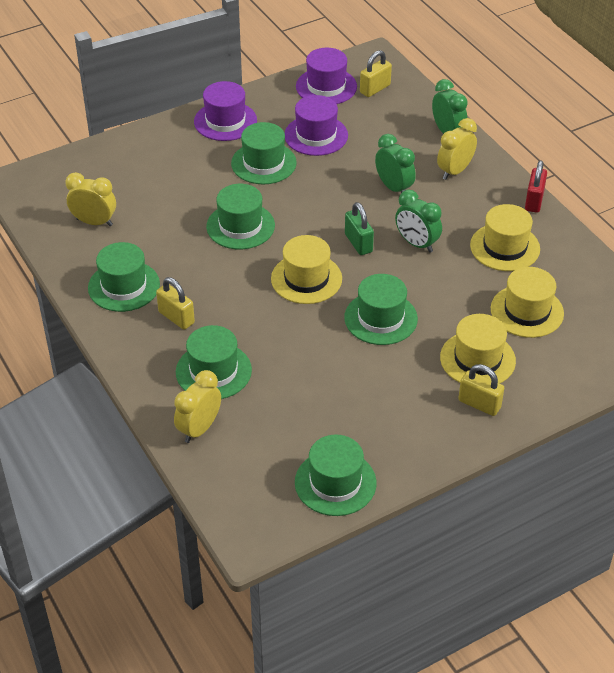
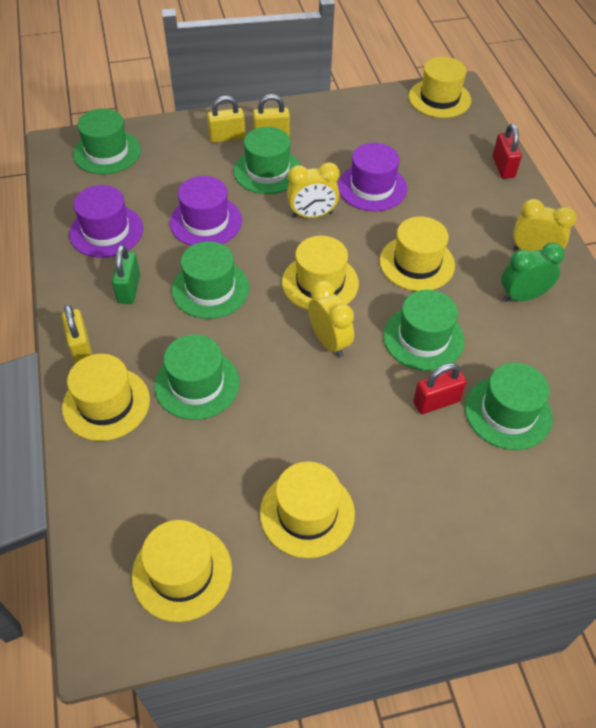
green clock: 3 -> 1
red padlock: 1 -> 2
yellow hat: 4 -> 6

